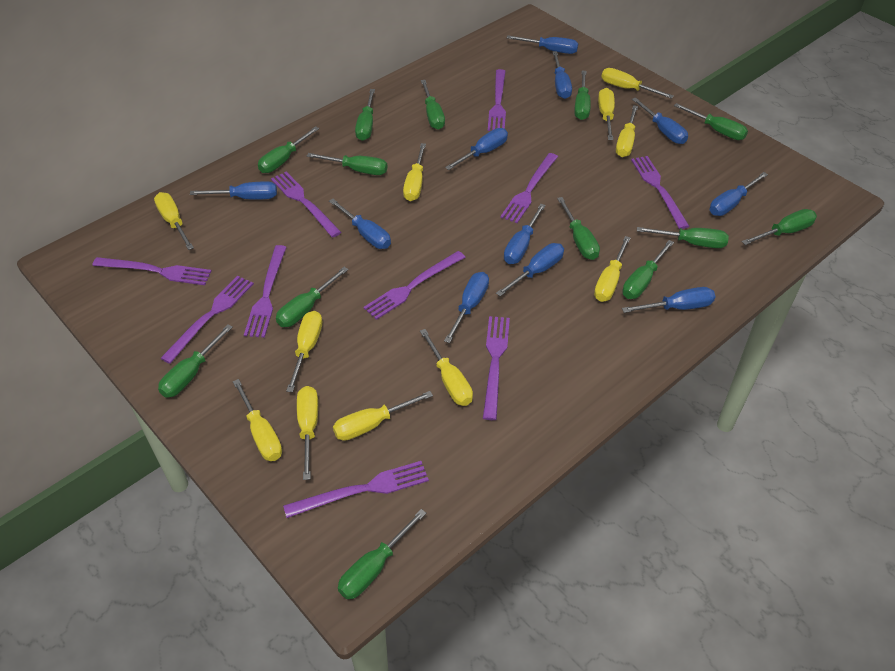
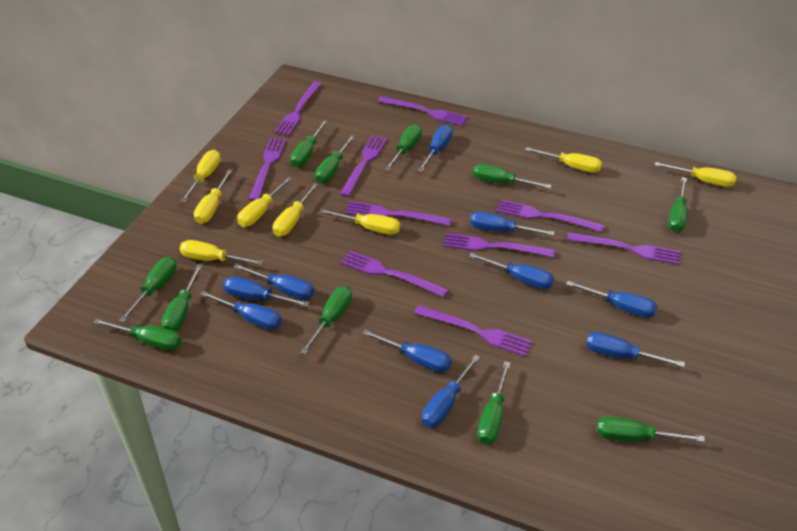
blue screwdriver: 11 -> 10
green screwdriver: 13 -> 11
yellow screwdriver: 11 -> 8

